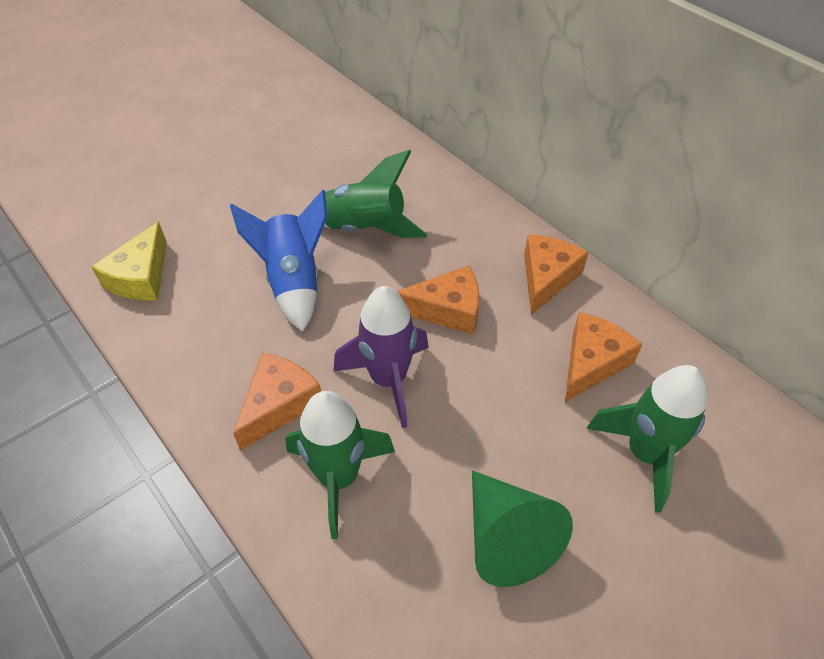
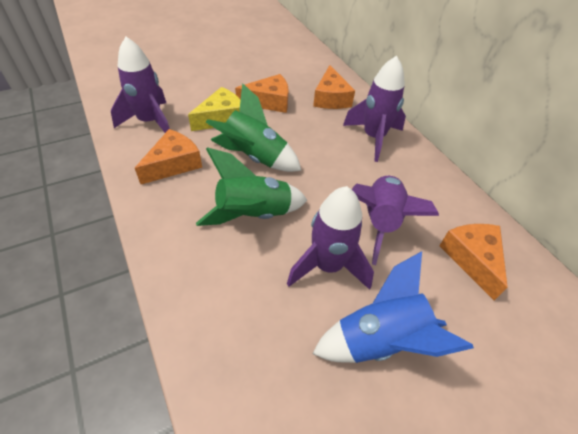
green cone: 1 -> 0
green rocket: 3 -> 2
purple rocket: 1 -> 4

